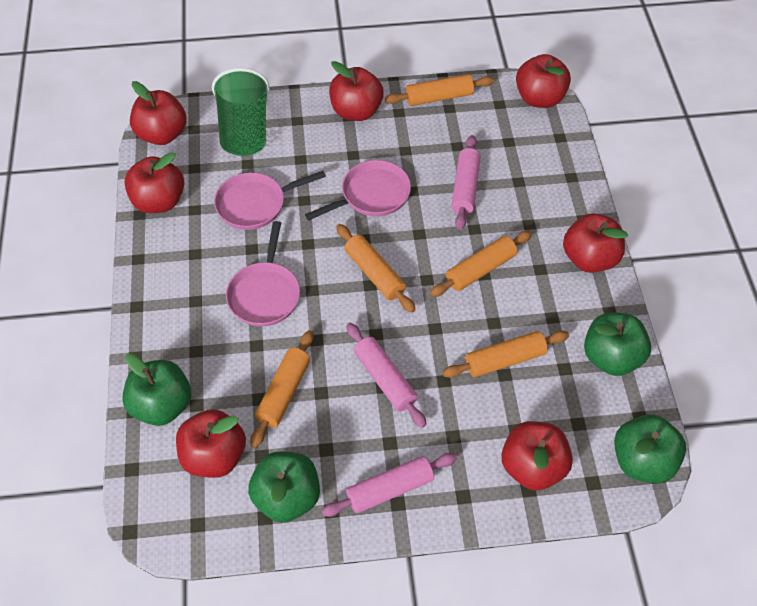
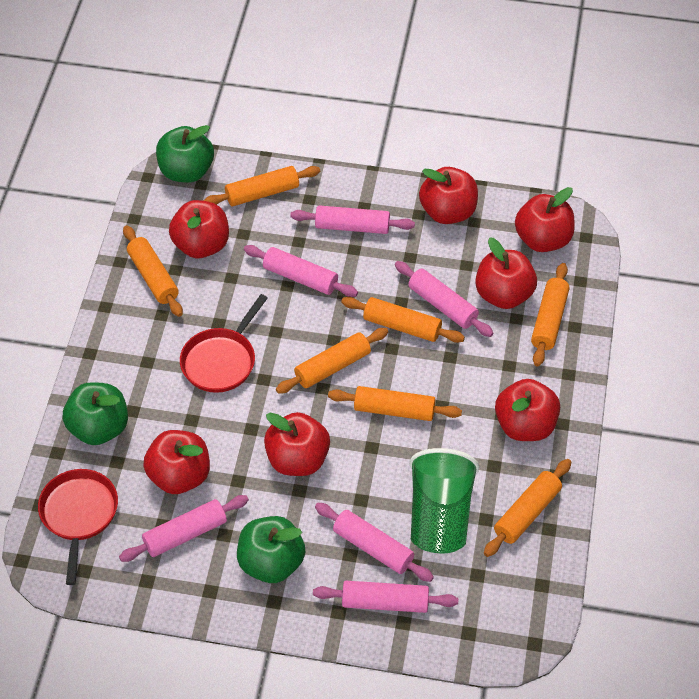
green apple: 4 -> 3
orange rolling pin: 5 -> 7
pink pan: 3 -> 0
pink rolling pin: 3 -> 6
red pan: 0 -> 2

